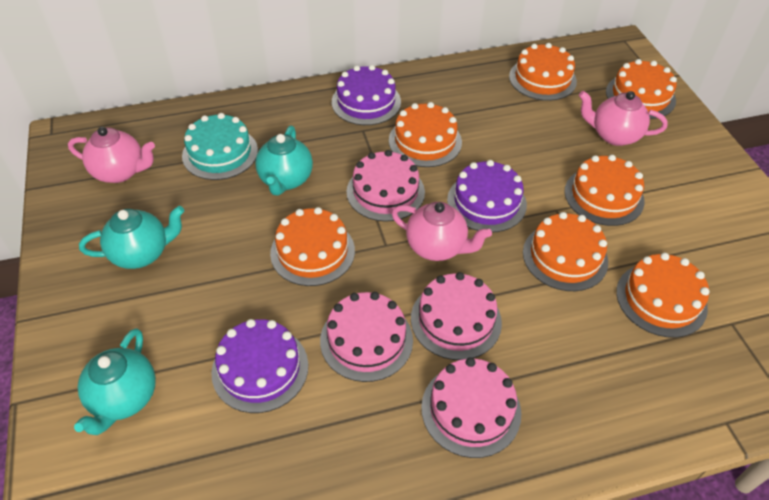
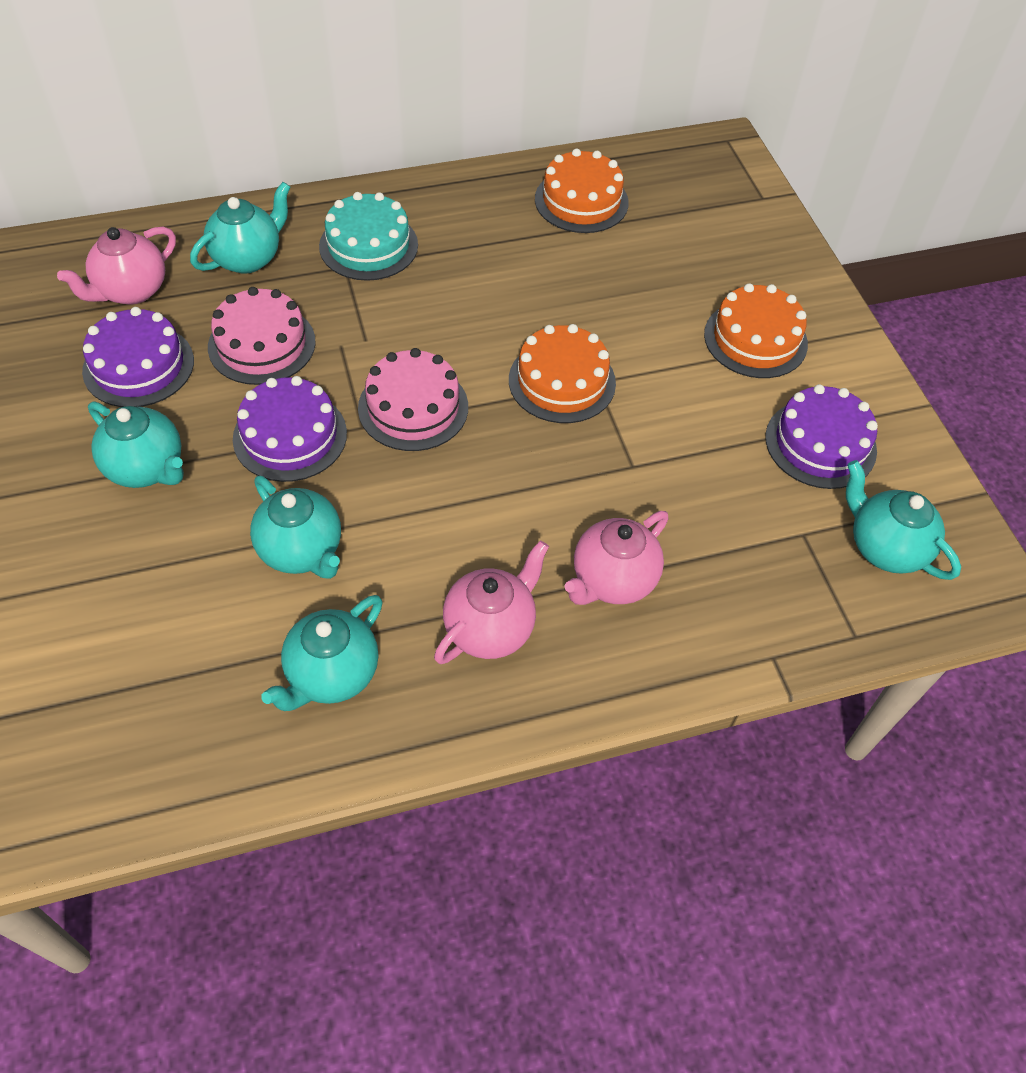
orange cake: 7 -> 3
pink cake: 4 -> 2
turquoise teapot: 3 -> 5

